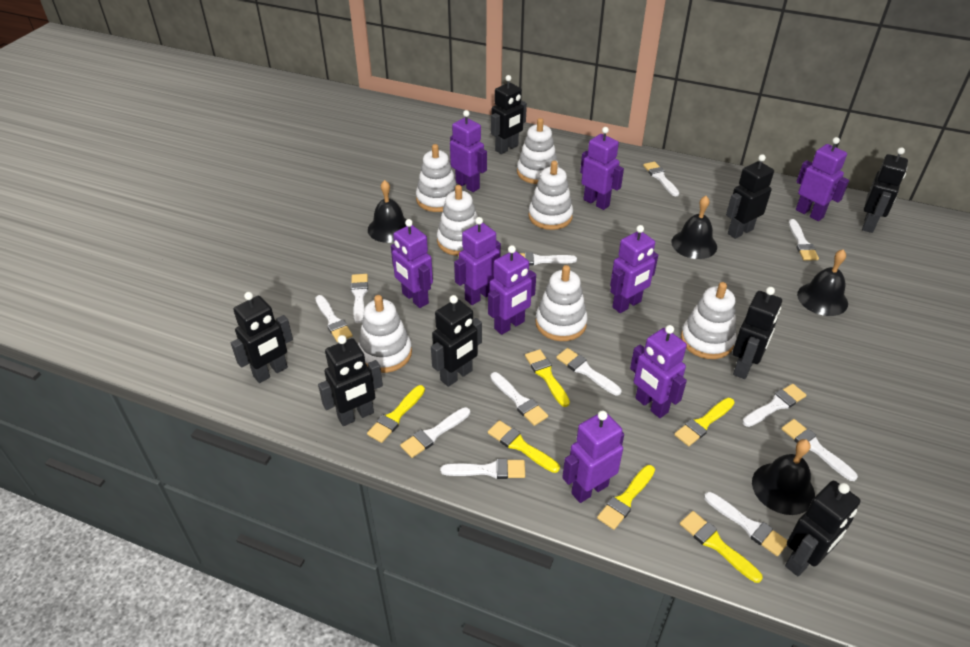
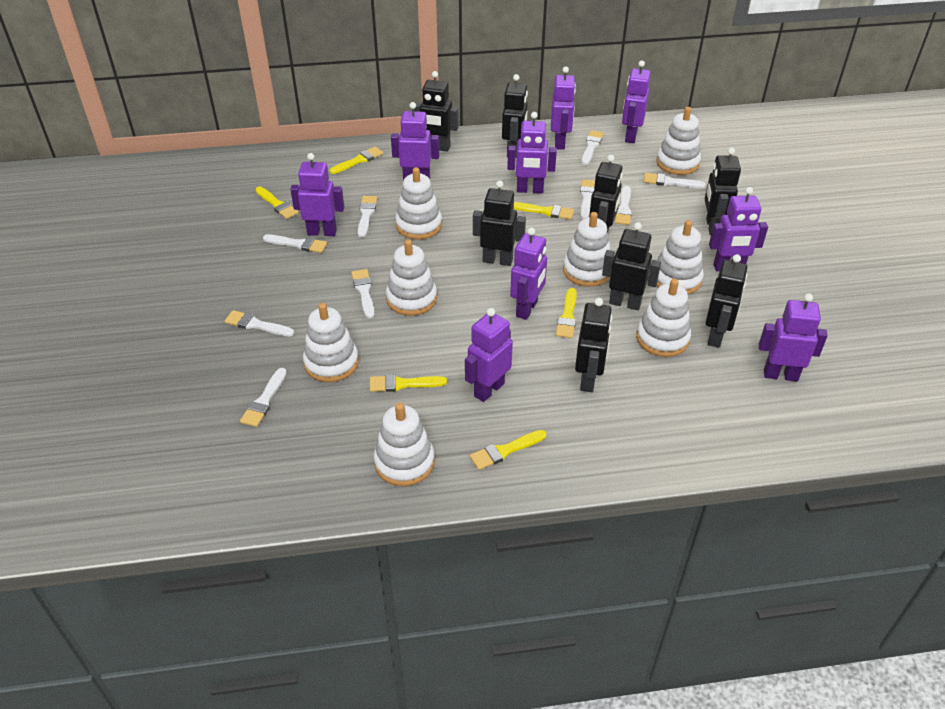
black bell: 4 -> 0
white brush: 12 -> 9
white stacking toy: 7 -> 8

